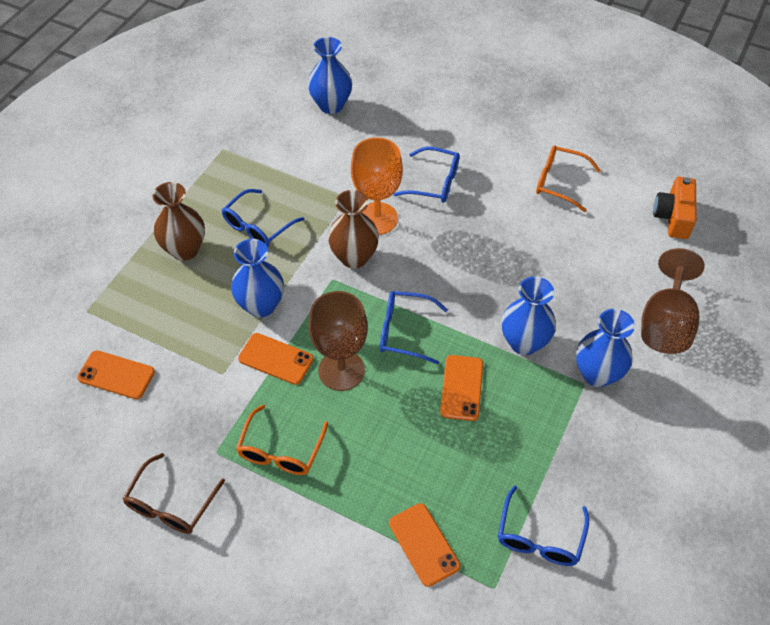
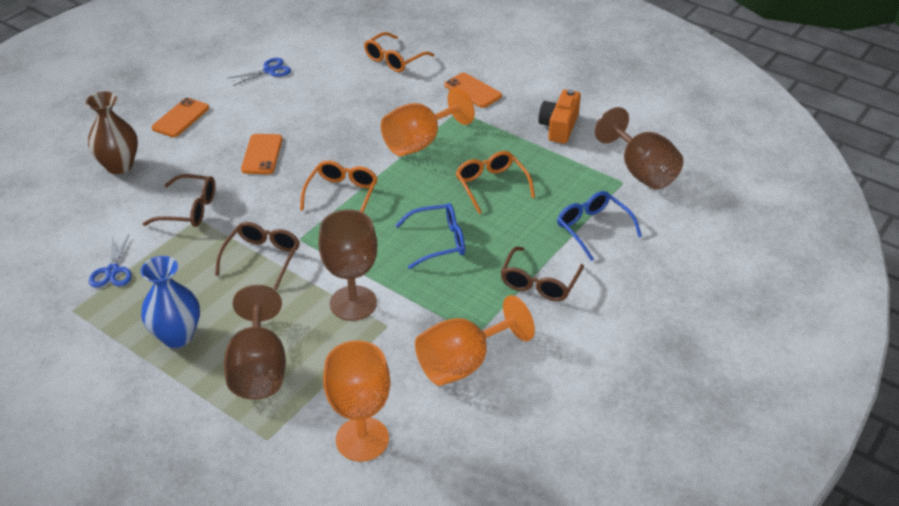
blue glasses: 4 -> 2
blue scissors: 0 -> 2
blue vase: 4 -> 1
brown glasses: 1 -> 3
brown goblet: 2 -> 3
brown vase: 2 -> 1
orange glasses: 2 -> 3
orange goblet: 1 -> 3
orange phone: 4 -> 3

